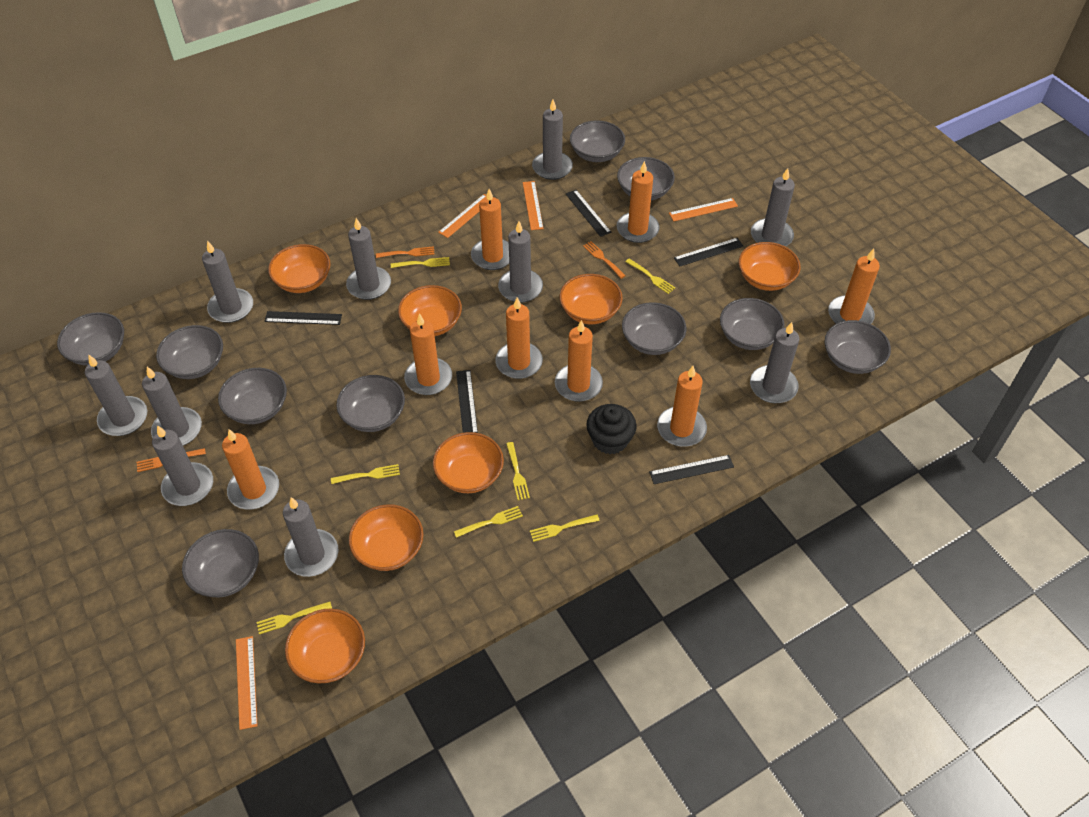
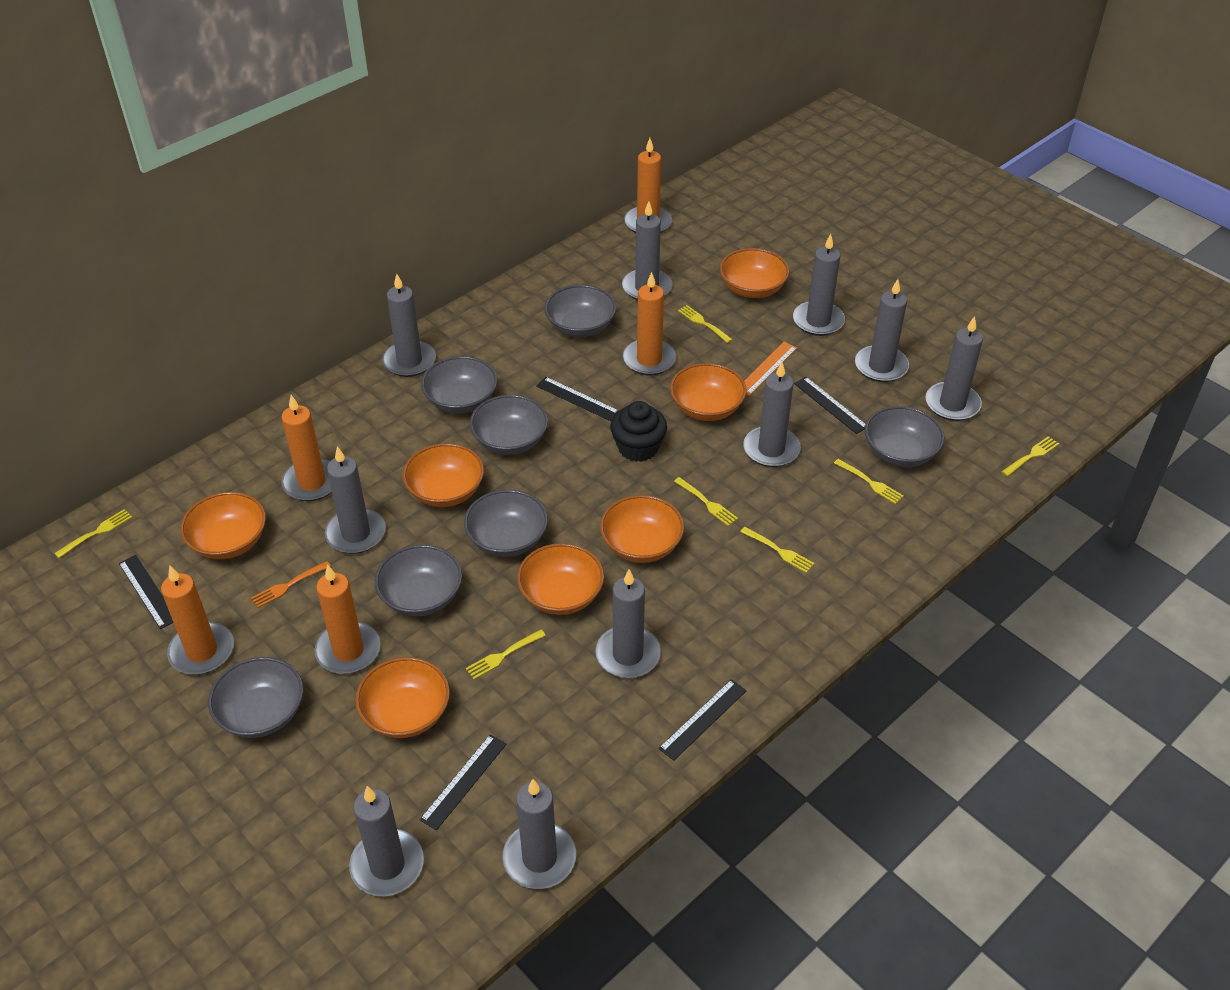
grey bowl: 10 -> 7
orange candle: 8 -> 5
orange fork: 3 -> 1
orange ruler: 4 -> 1

